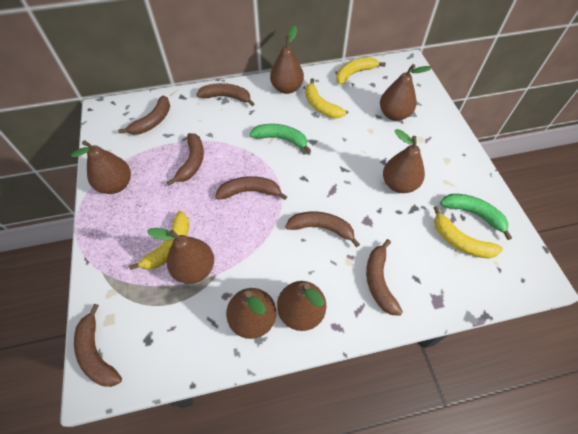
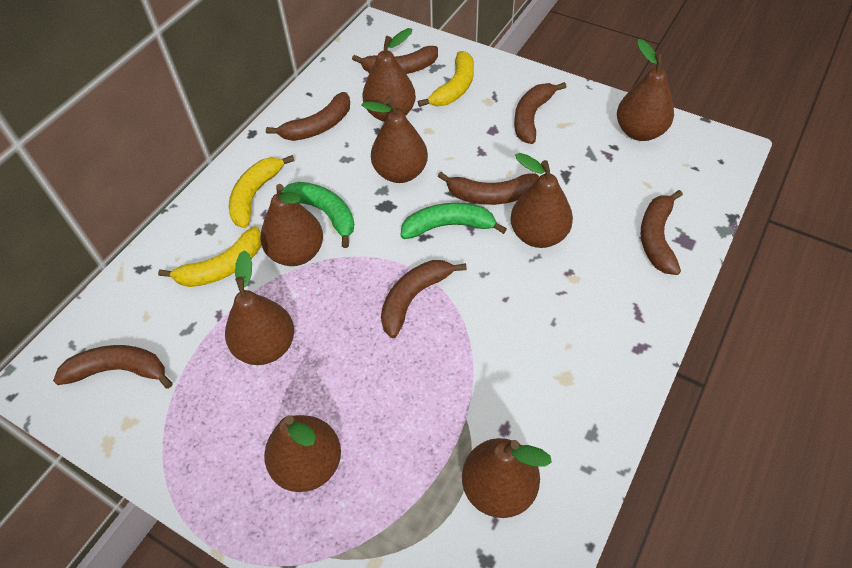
brown pear: 7 -> 8
yellow banana: 4 -> 3

